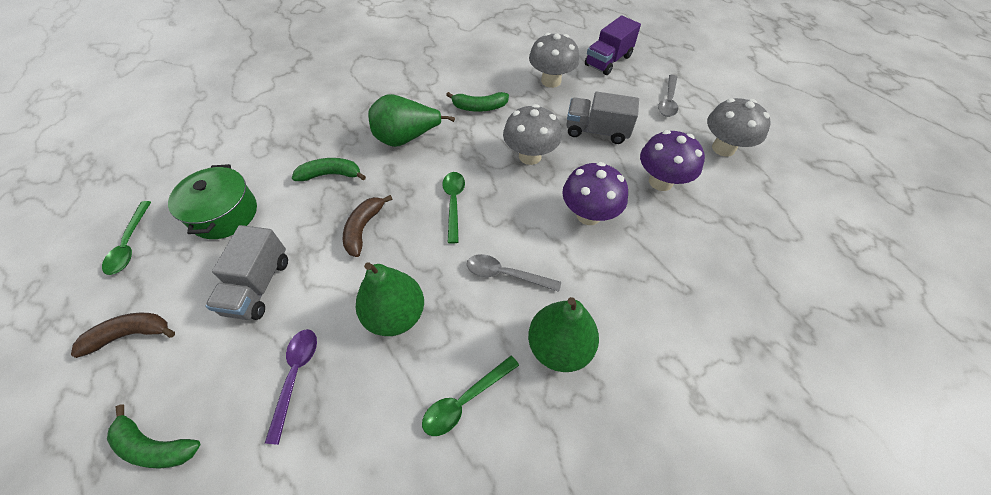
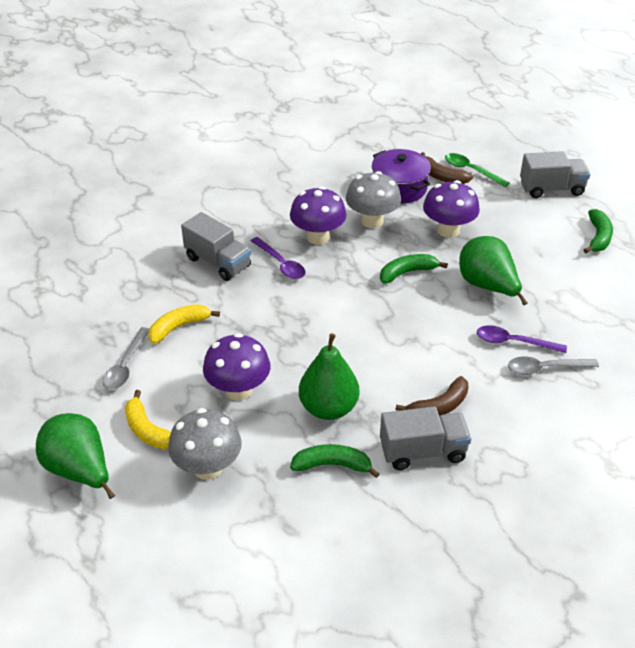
green pot: 1 -> 0
green spoon: 3 -> 1
grey mushroom: 3 -> 2
grey truck: 2 -> 3
purple mushroom: 2 -> 3
purple pot: 0 -> 1
purple spoon: 1 -> 2
purple truck: 1 -> 0
yellow banana: 0 -> 2

